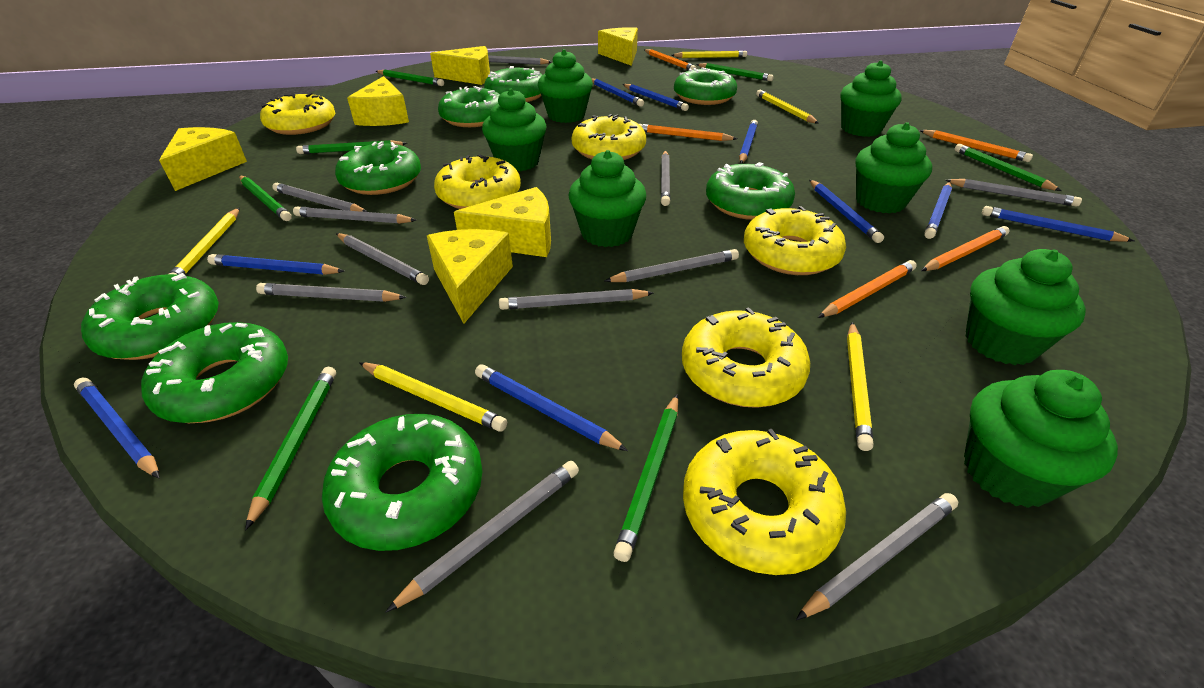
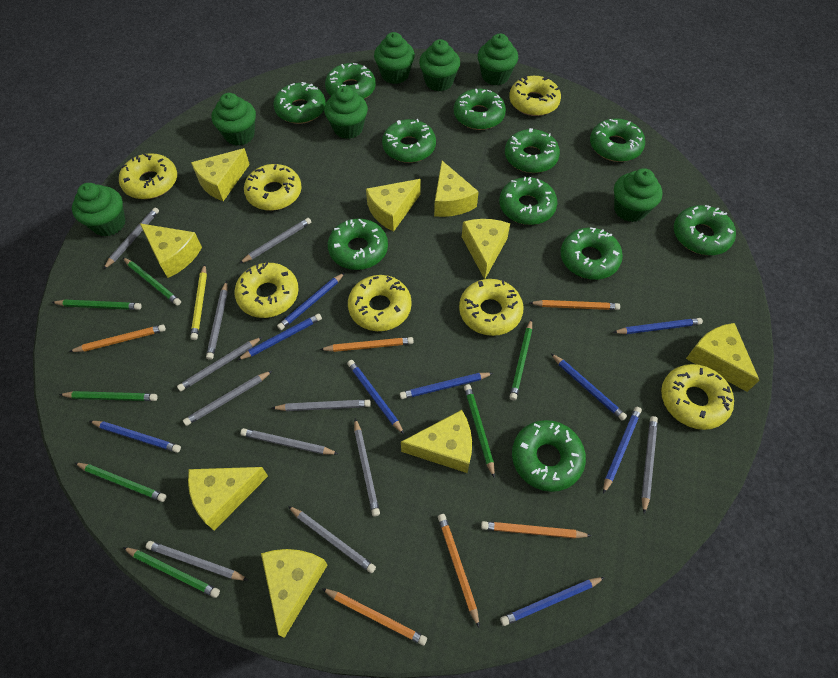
green donut: 8 -> 11
orange pencil: 5 -> 6
yellow cheese: 6 -> 9
yellow donut: 6 -> 7
yellow pencil: 5 -> 1

